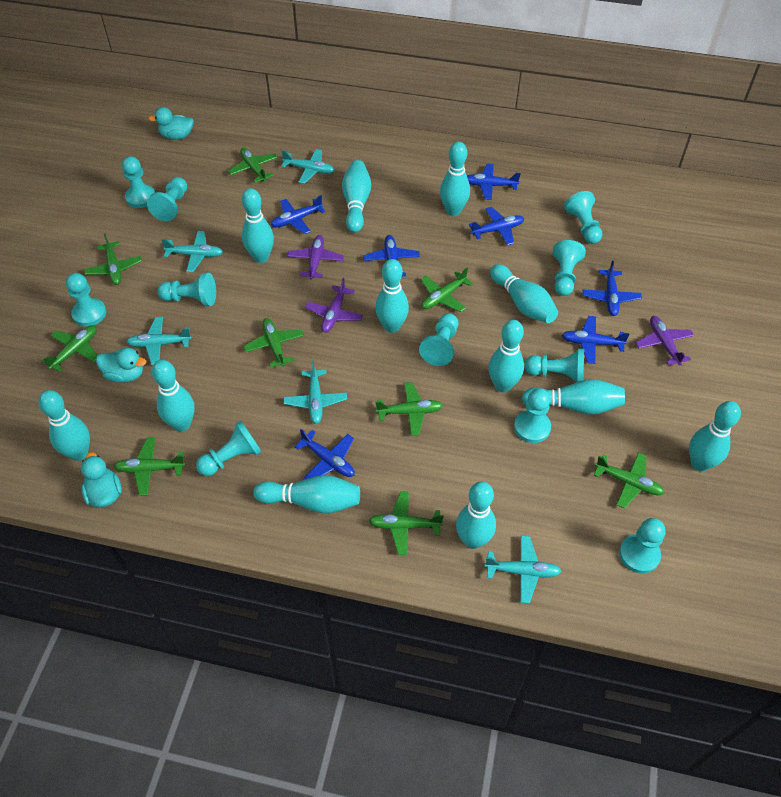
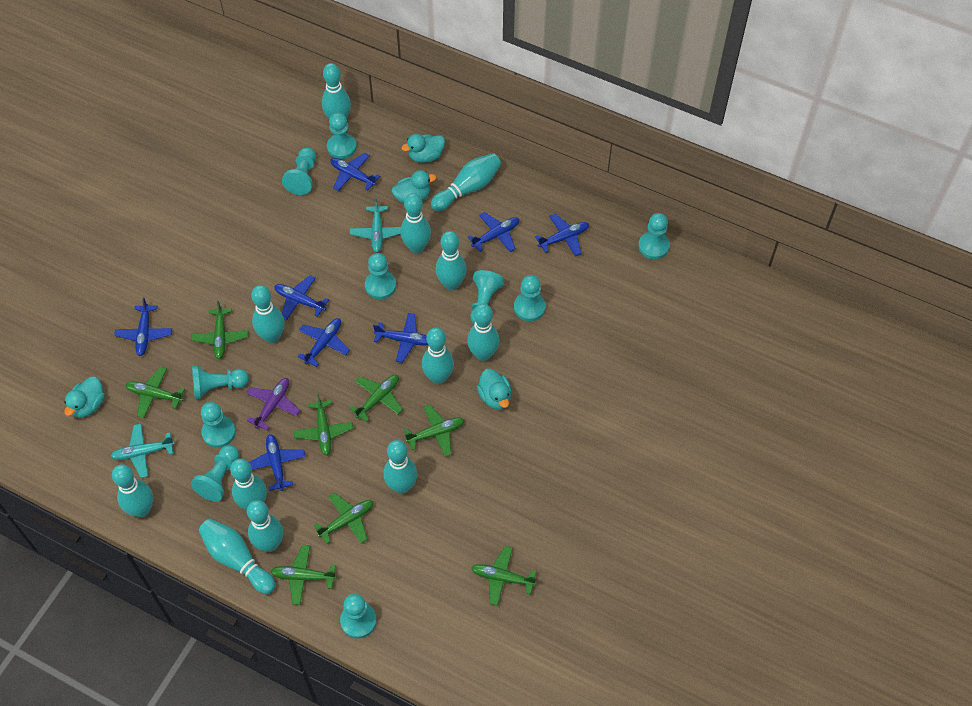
blue plane: 7 -> 8
green plane: 9 -> 8
purple plane: 3 -> 1
turquoise duck: 3 -> 4
turquoise pawn: 11 -> 10
turquoise plane: 5 -> 2

